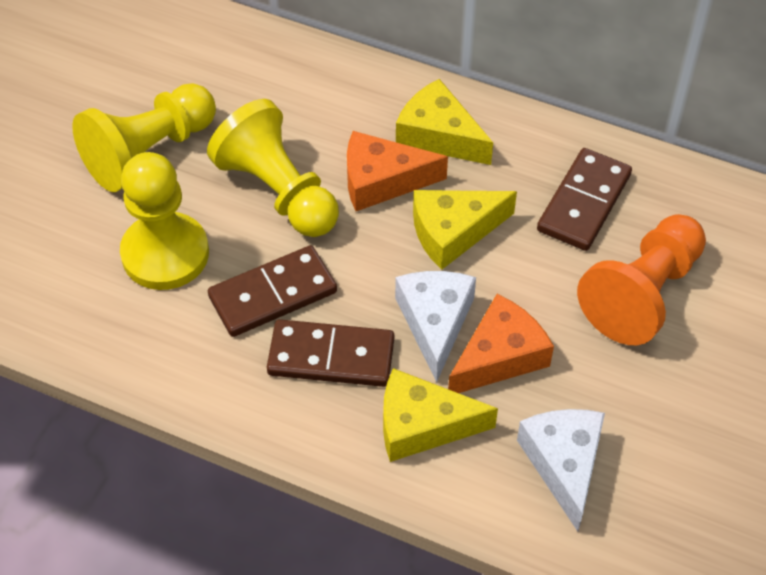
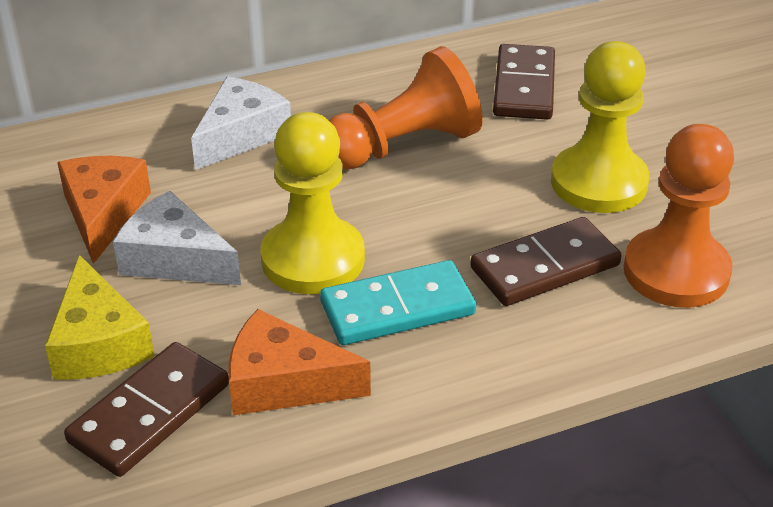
orange pawn: 1 -> 2
turquoise domino: 0 -> 1
yellow cheese: 3 -> 1
yellow pawn: 3 -> 2

